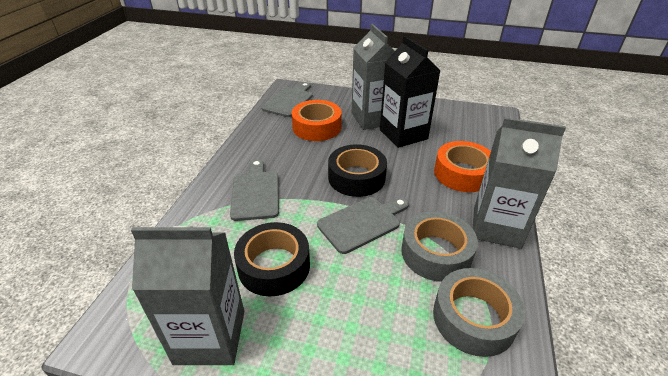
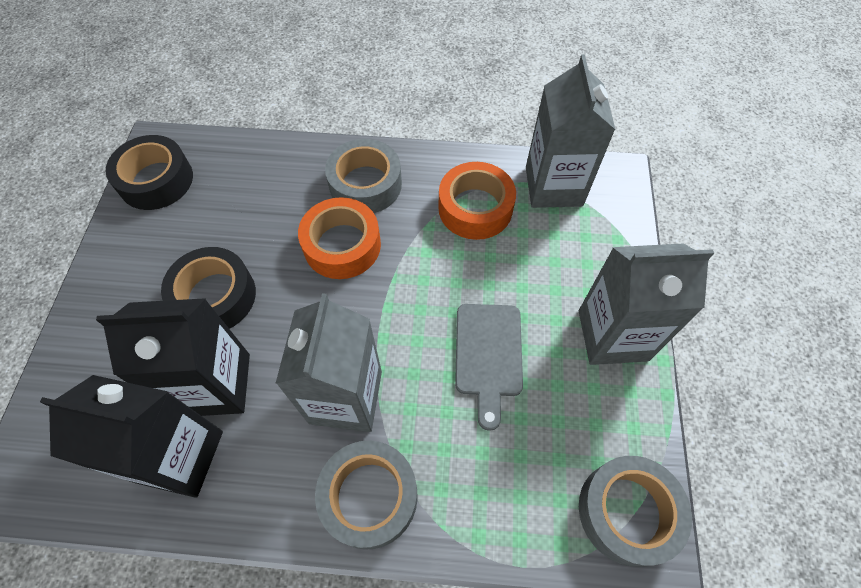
black carton: 1 -> 2
grey cutting board: 3 -> 1
grey tape: 2 -> 3

